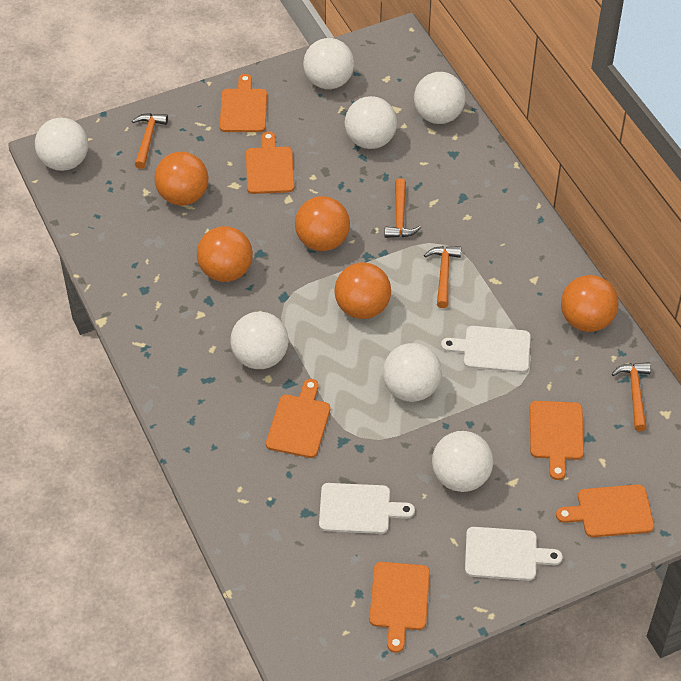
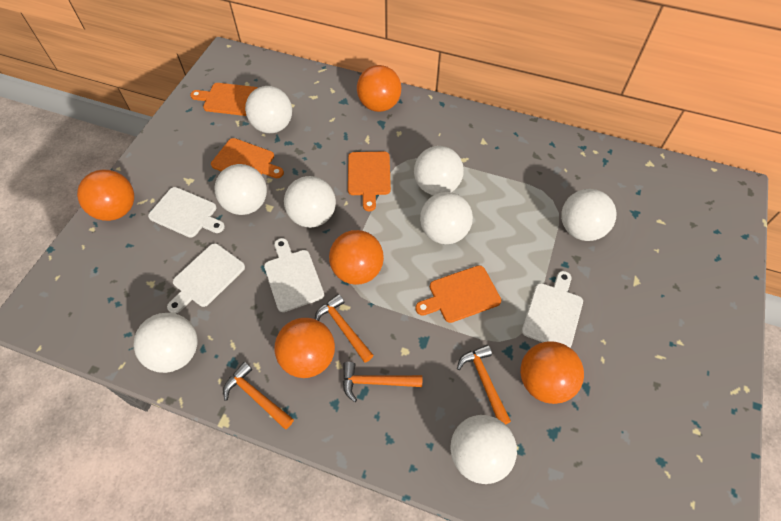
orange cutting board: 6 -> 4
white ball: 7 -> 8
white cutting board: 3 -> 4

